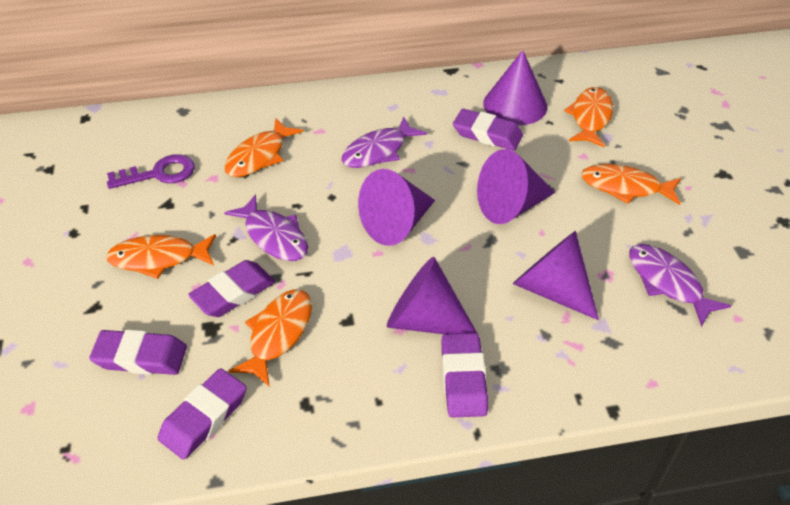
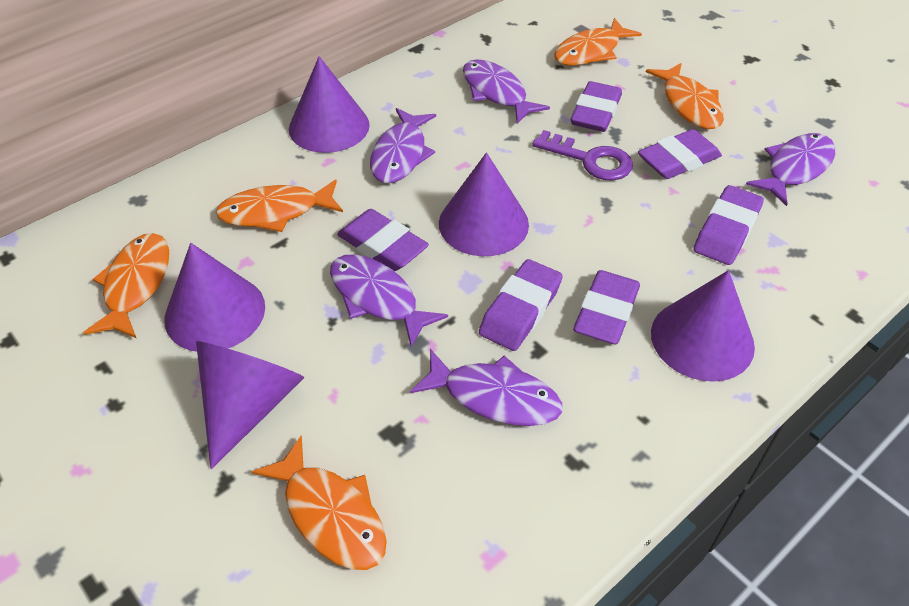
purple eraser: 5 -> 6
purple fish: 3 -> 5

